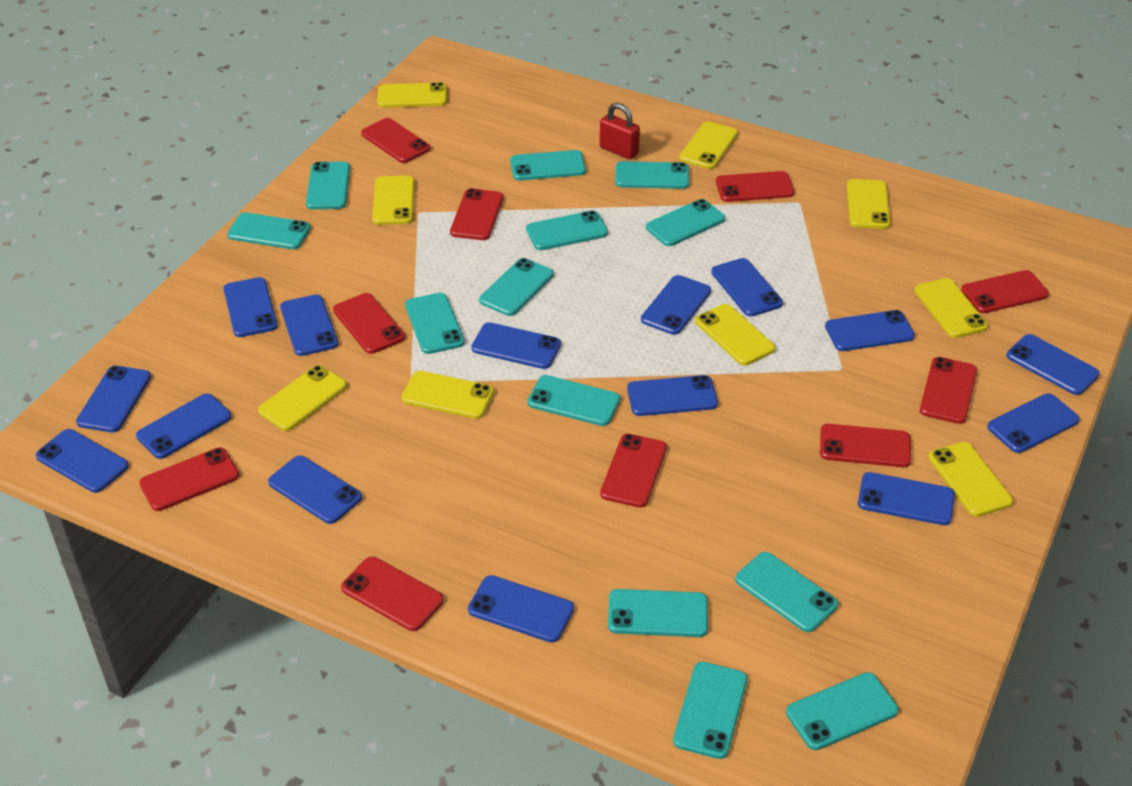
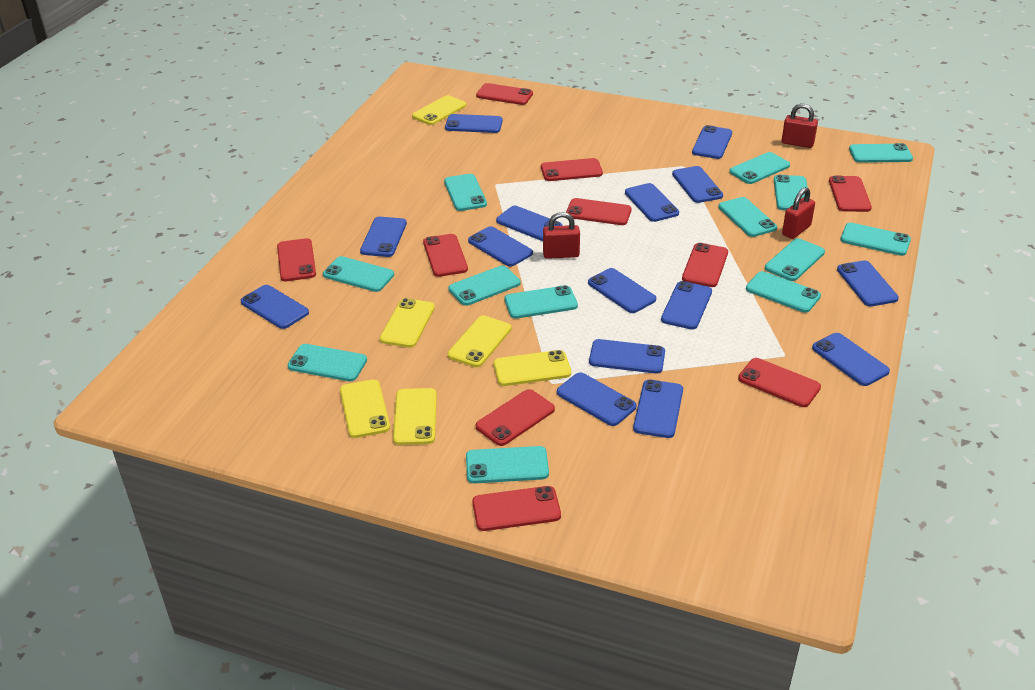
red padlock: 1 -> 3
yellow phone: 9 -> 6

